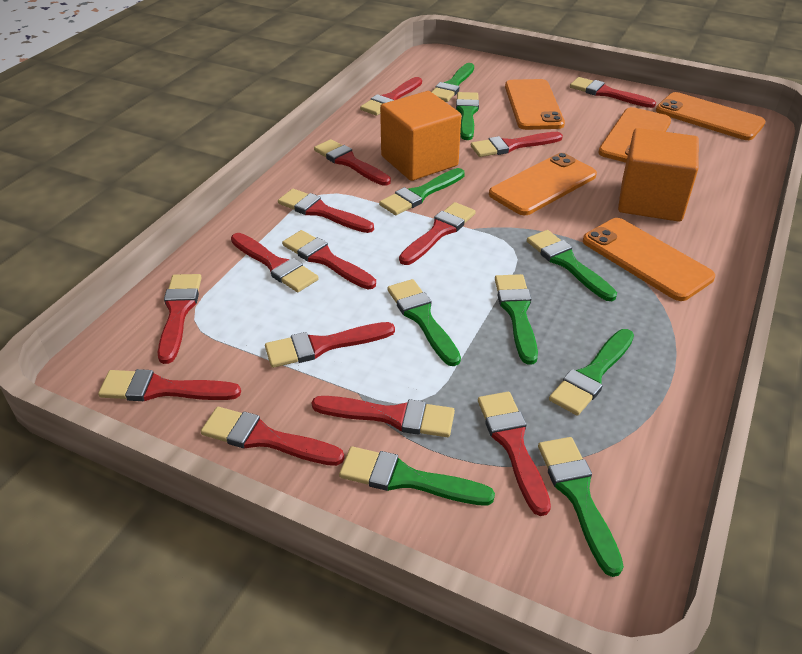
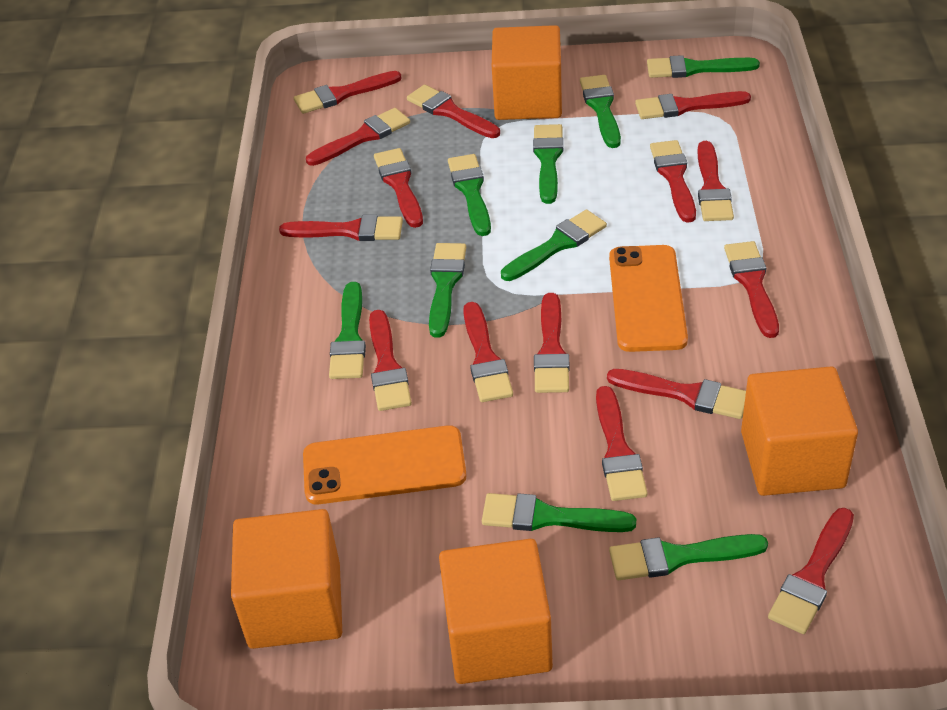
orange cube: 2 -> 4
orange phone: 5 -> 2
red brush: 14 -> 15

